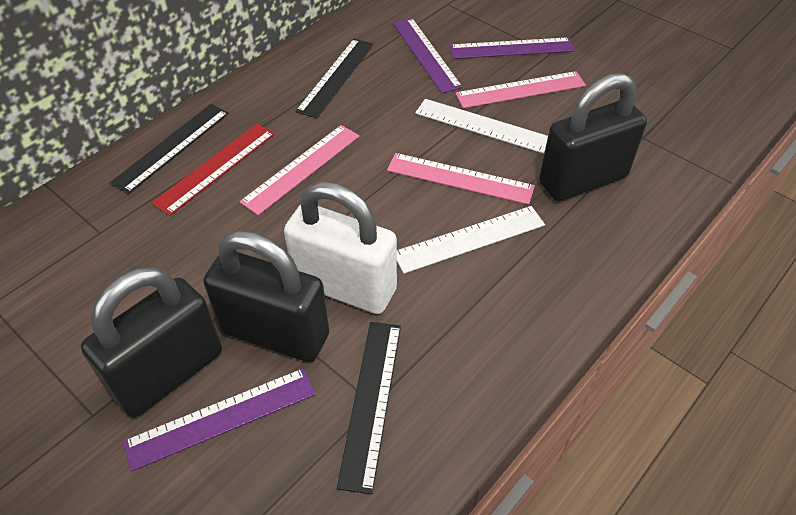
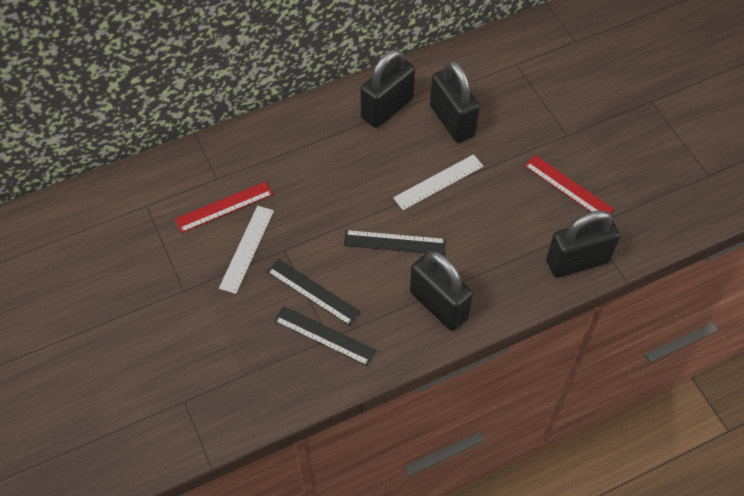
black padlock: 3 -> 4
pink ruler: 3 -> 0
purple ruler: 3 -> 0
red ruler: 1 -> 2
white padlock: 1 -> 0

